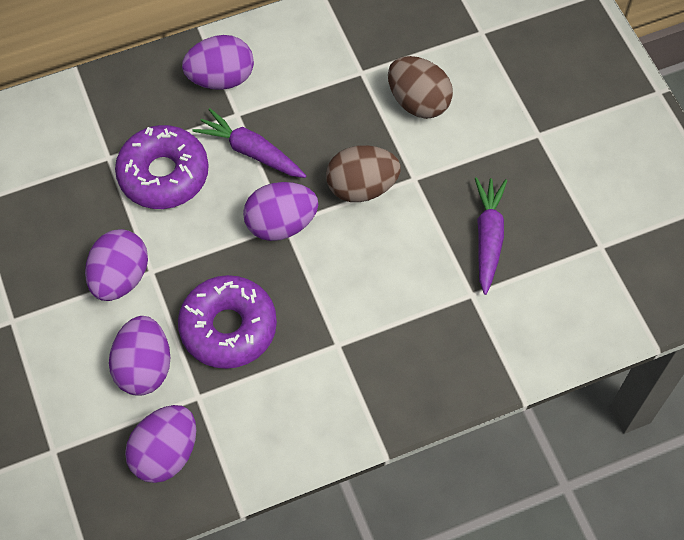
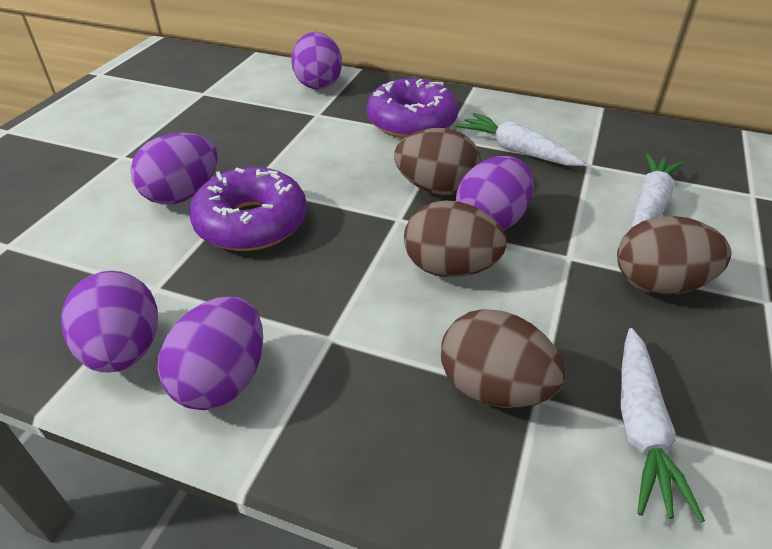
brown egg: 2 -> 4
purple carrot: 2 -> 0
white carrot: 0 -> 3

